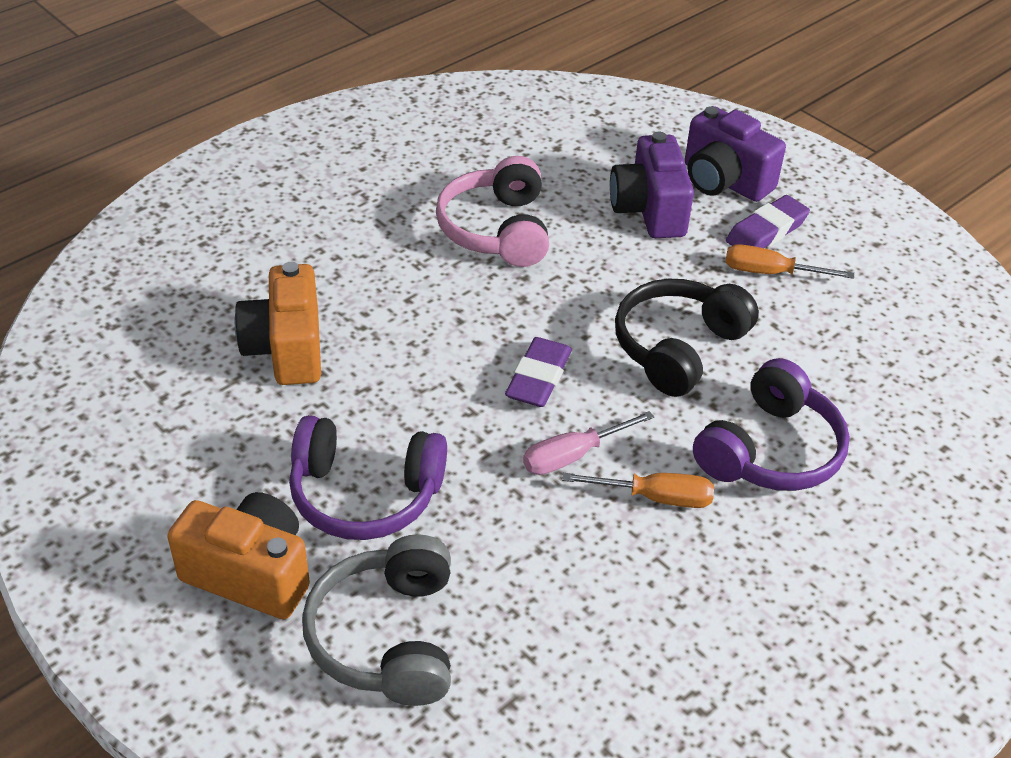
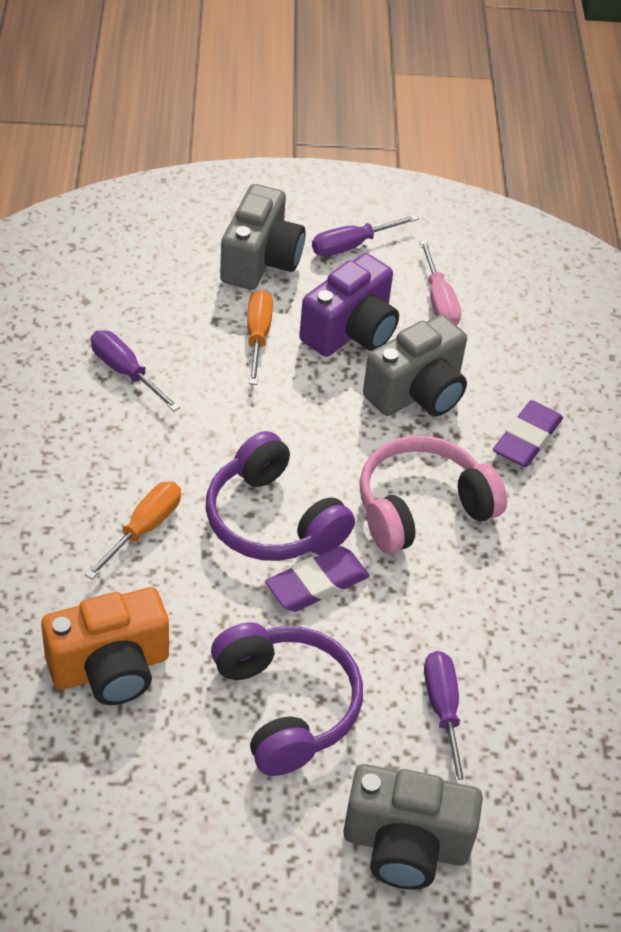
black headphones: 1 -> 0
grey camera: 0 -> 3
grey headphones: 1 -> 0
orange camera: 2 -> 1
purple camera: 2 -> 1
purple screwdriver: 0 -> 3

